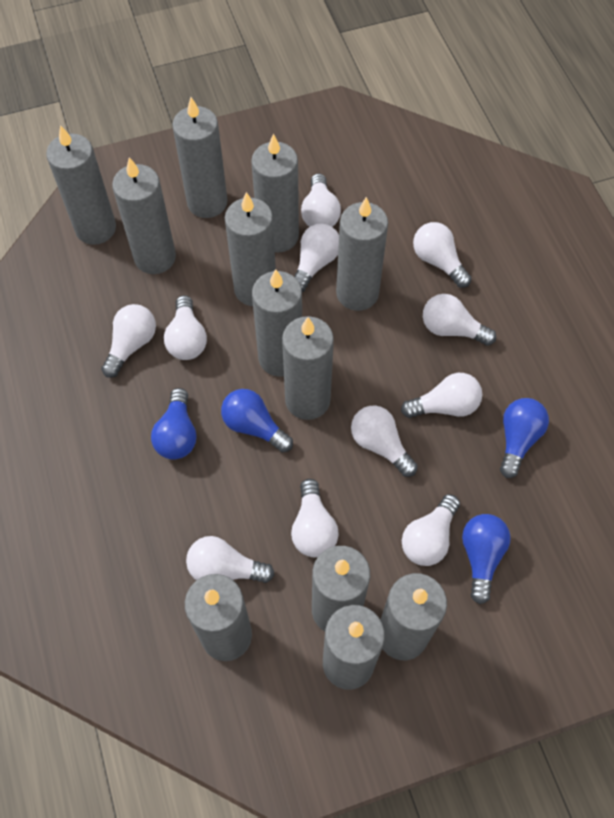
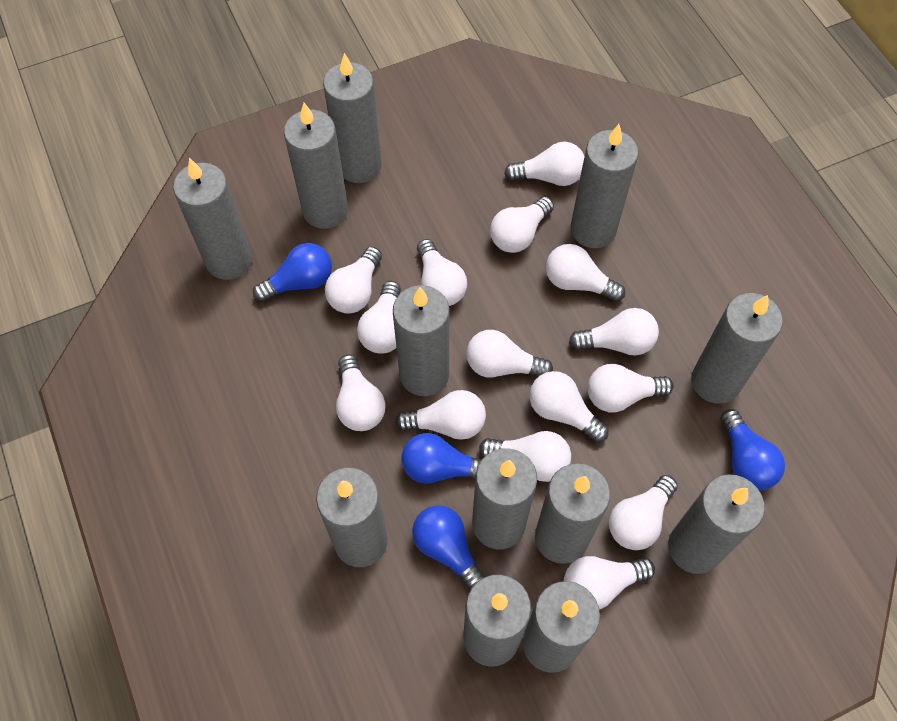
white light bulb: 11 -> 15

